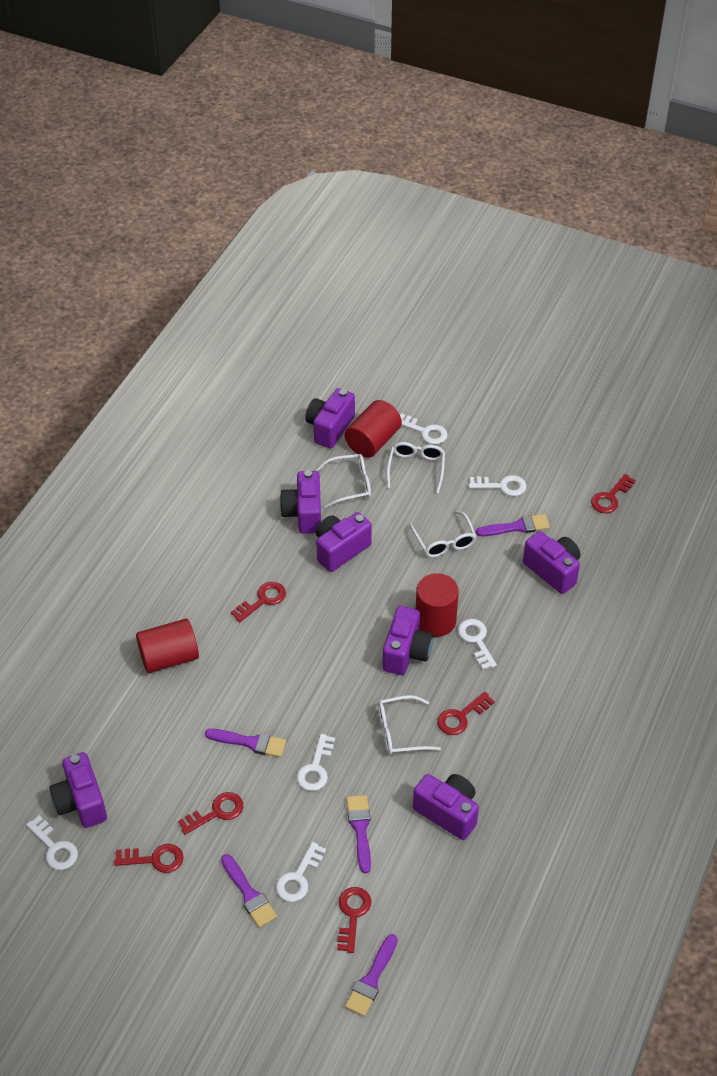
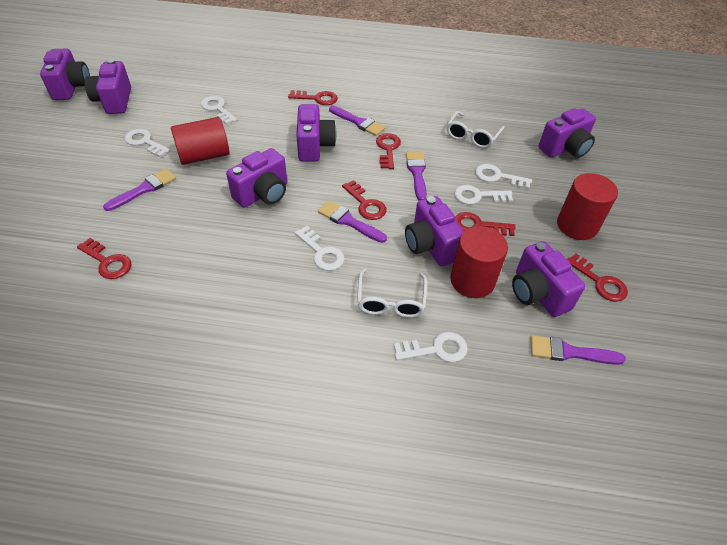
white glasses: 4 -> 2

